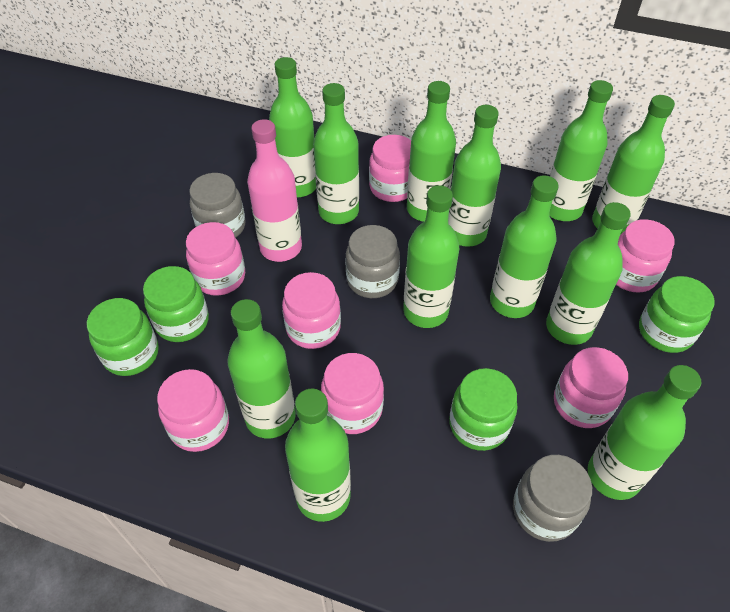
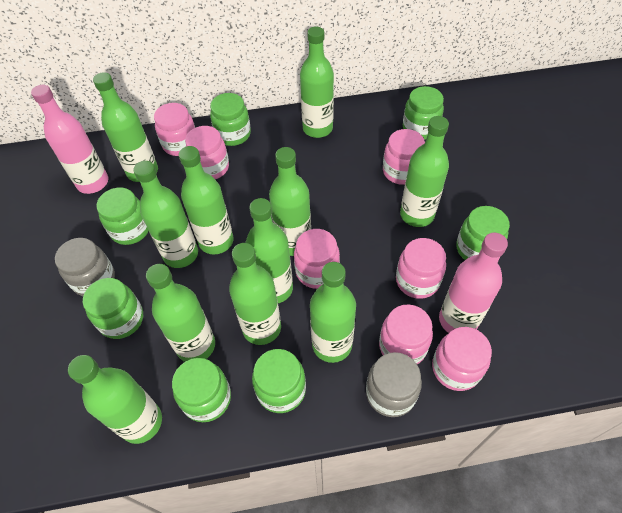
green bottle: 12 -> 11
green jar: 4 -> 7
grey jar: 3 -> 2
pink bottle: 1 -> 2

